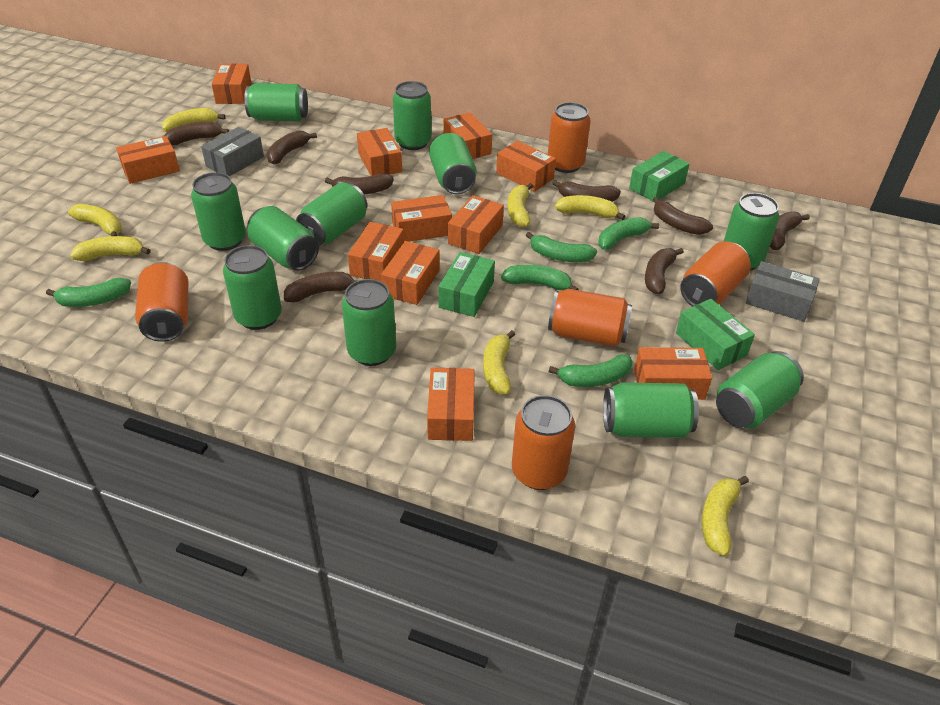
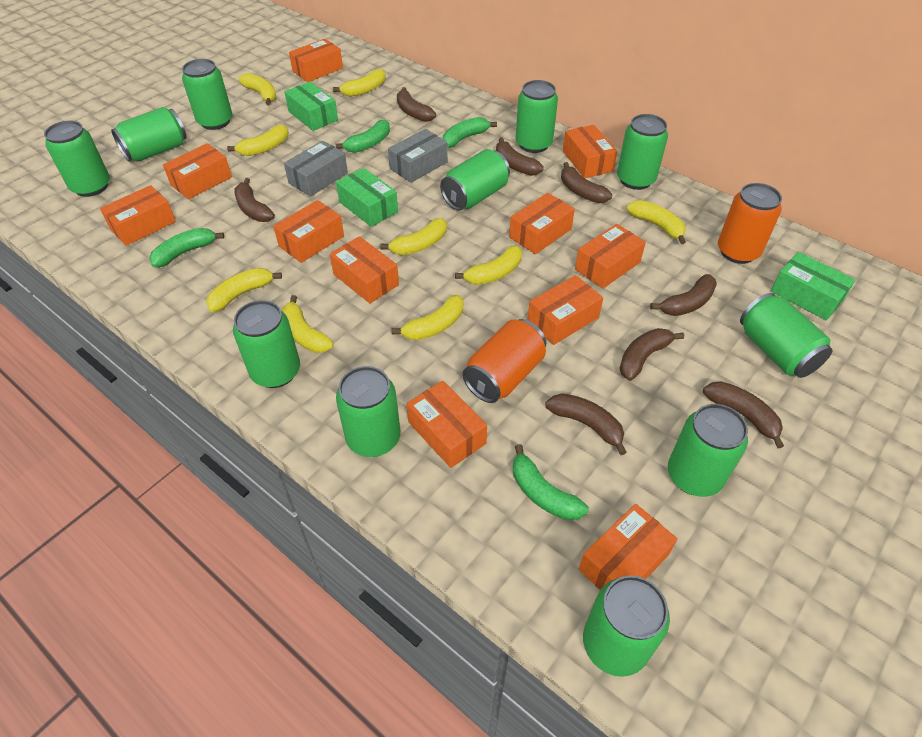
green banana: 5 -> 4
orange can: 5 -> 2
yellow banana: 7 -> 9

